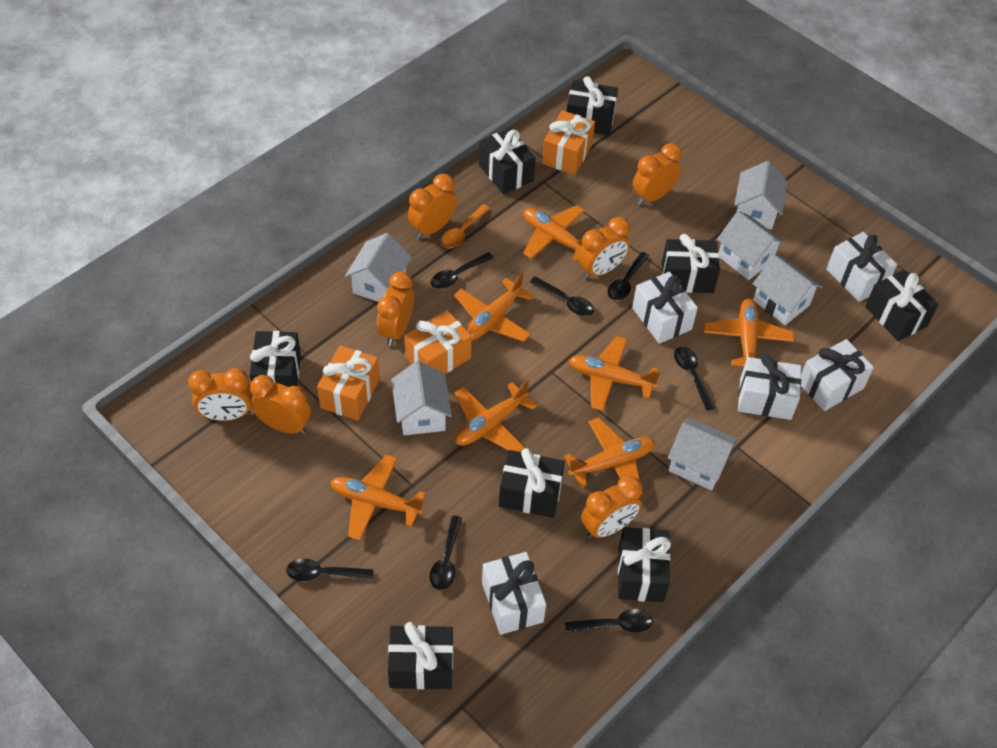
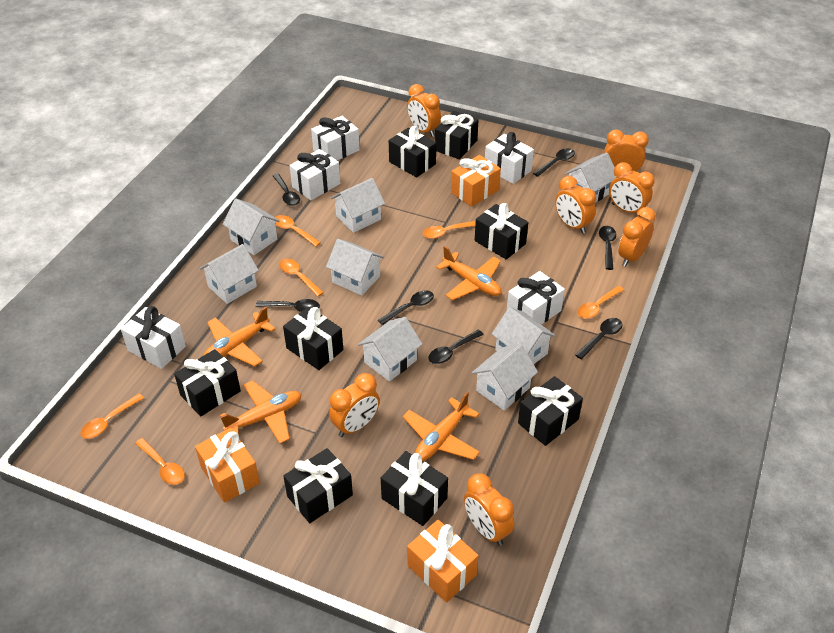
orange plane: 7 -> 4
orange spoon: 1 -> 6
white house: 6 -> 8

